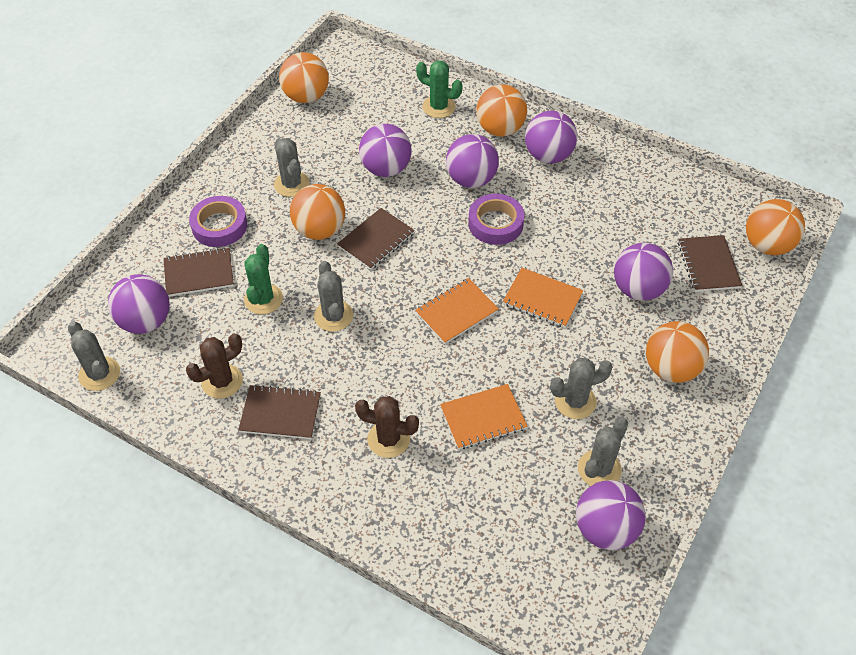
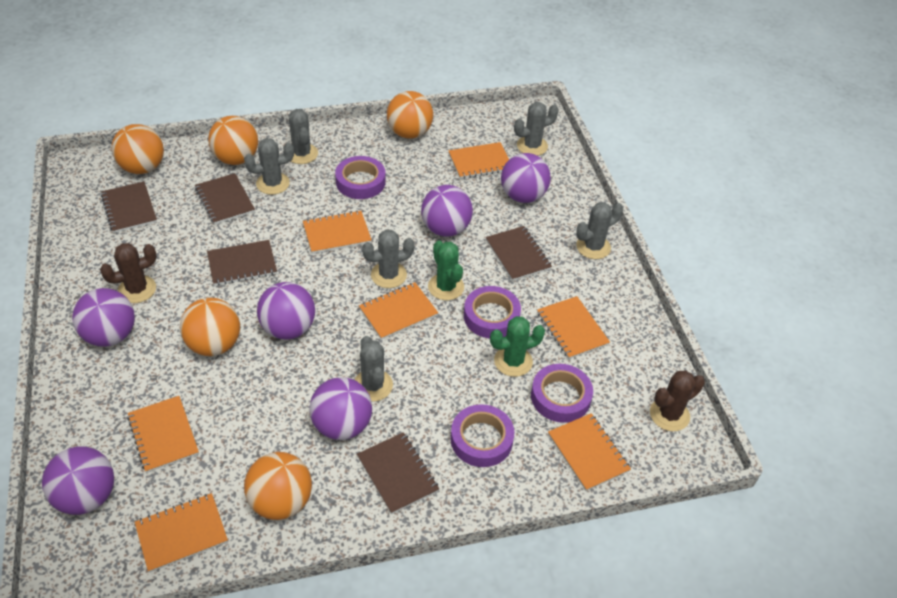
brown notebook: 4 -> 5
grey cactus: 5 -> 6
orange notebook: 3 -> 7
purple tape: 2 -> 4

